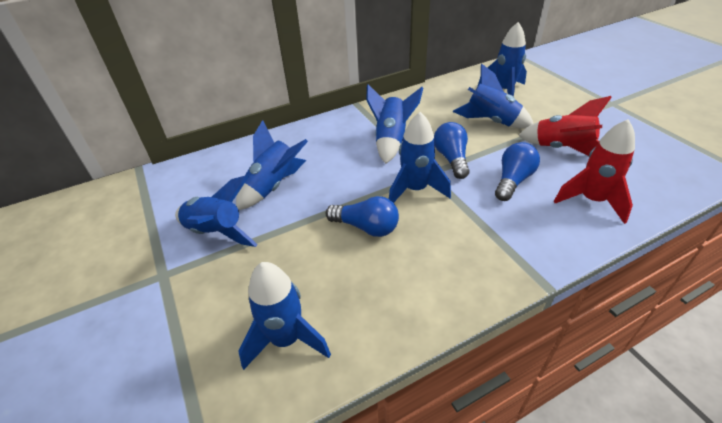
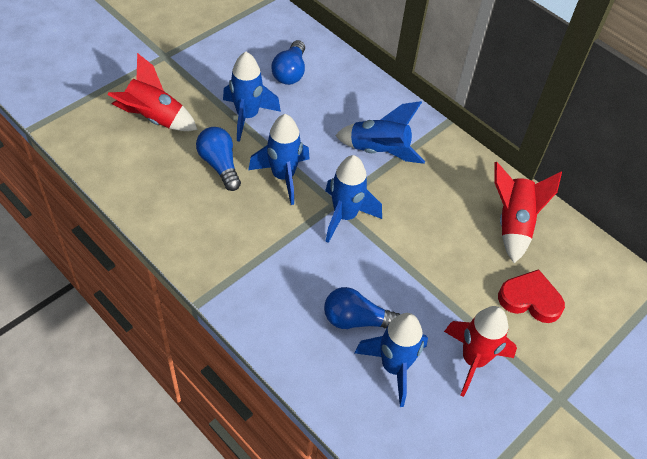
blue rocket: 7 -> 5
red heart: 0 -> 1
red rocket: 2 -> 3

